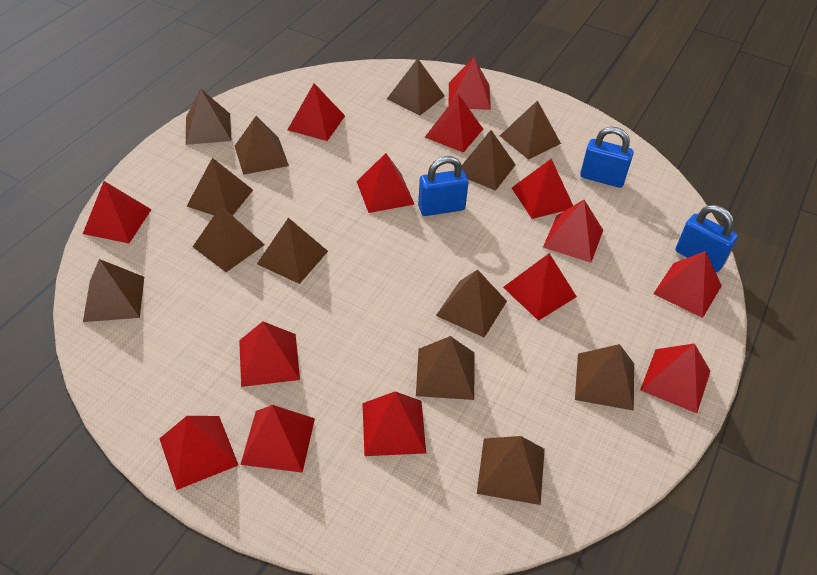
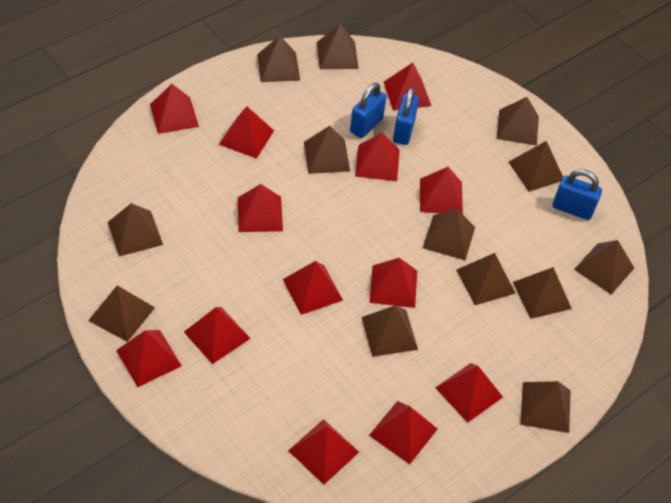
red pyramid: 14 -> 13

